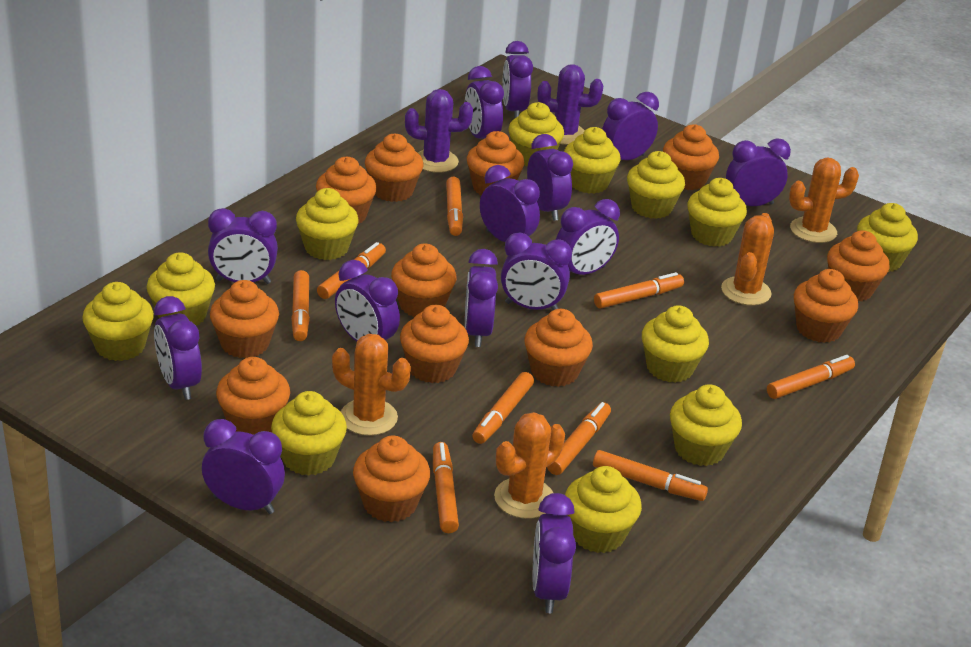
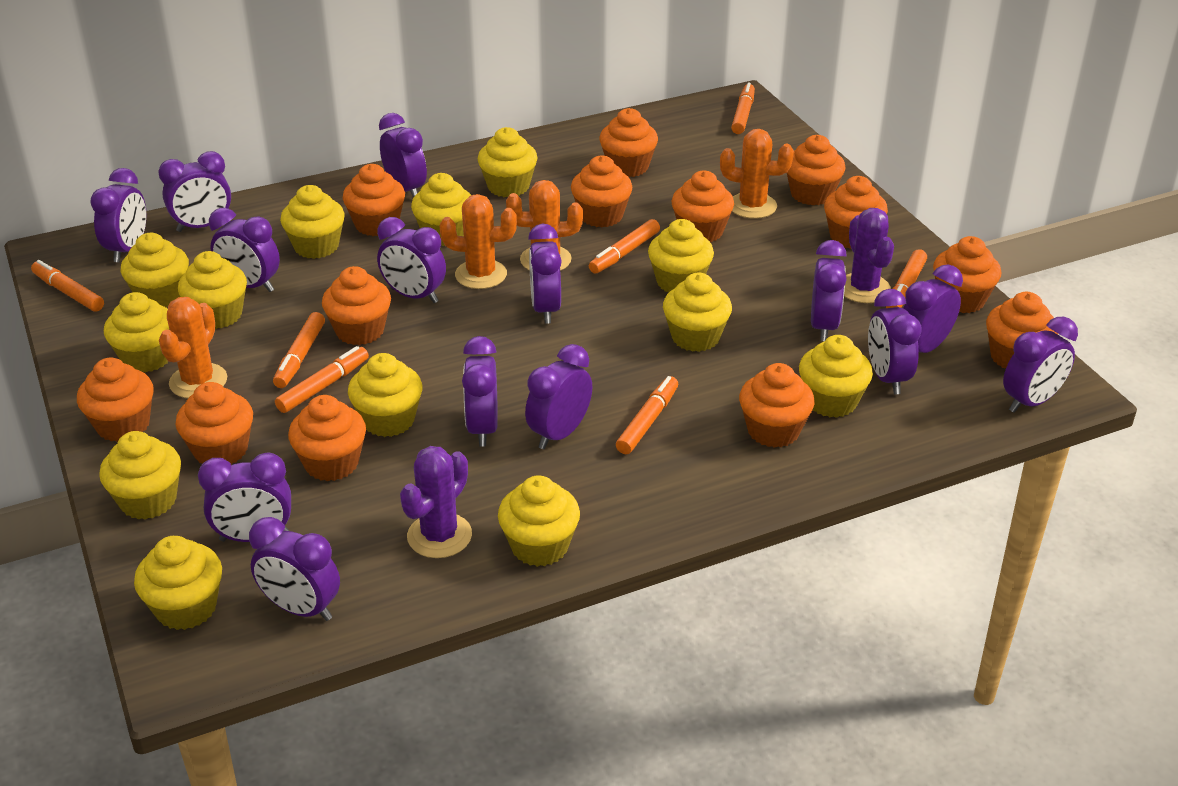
orange cupcake: 12 -> 13
orange marker: 9 -> 7
yellow cupcake: 12 -> 13

